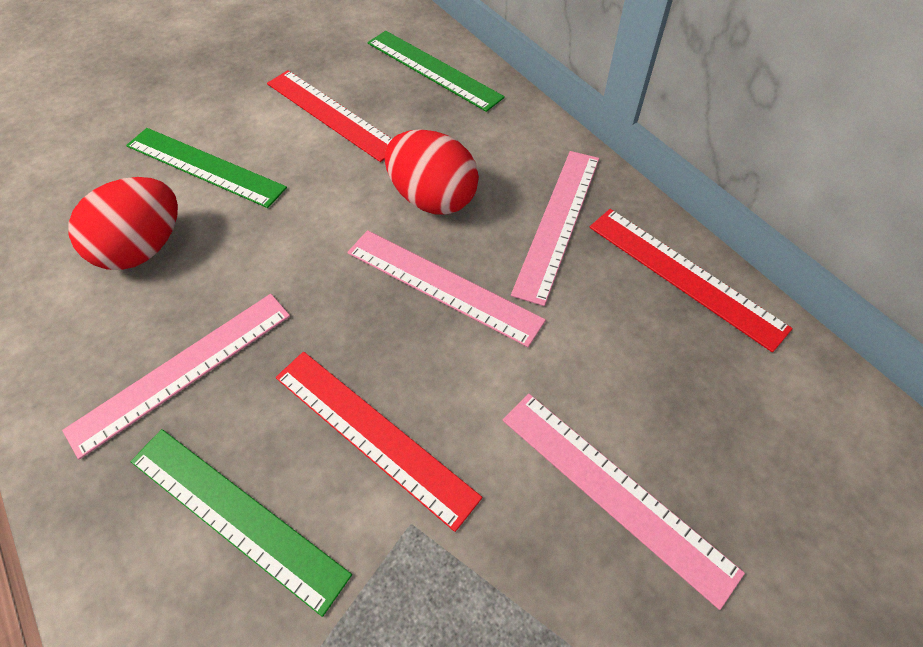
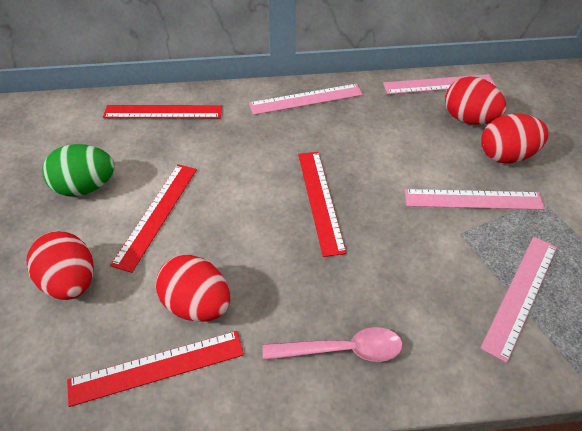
green egg: 0 -> 1
green ruler: 3 -> 0
pink spoon: 0 -> 1
red egg: 2 -> 4
red ruler: 3 -> 4

